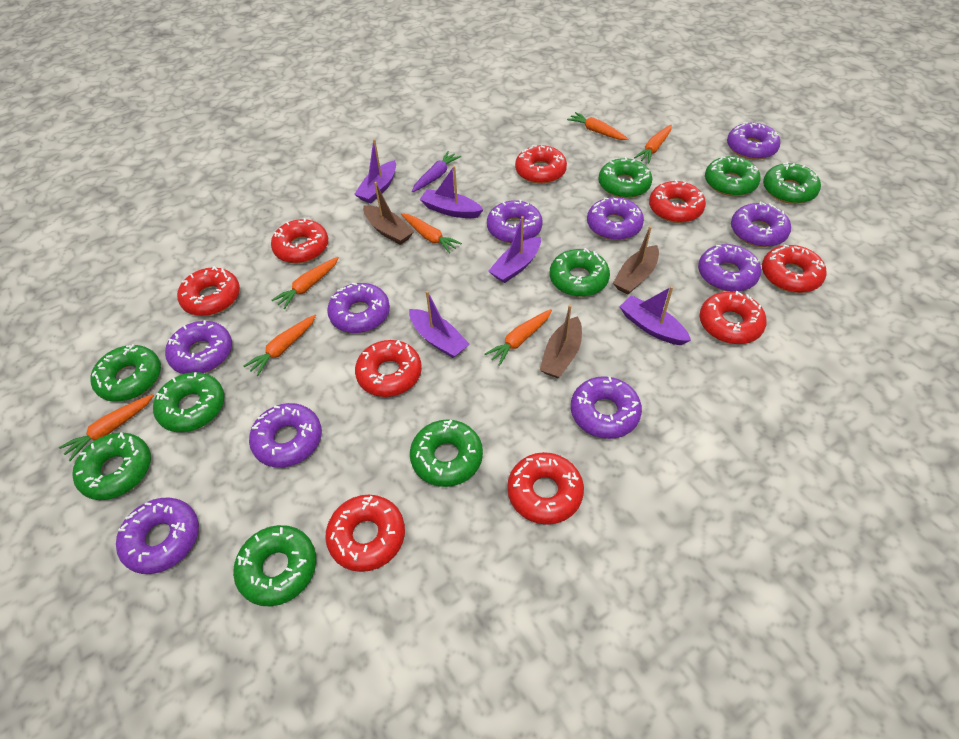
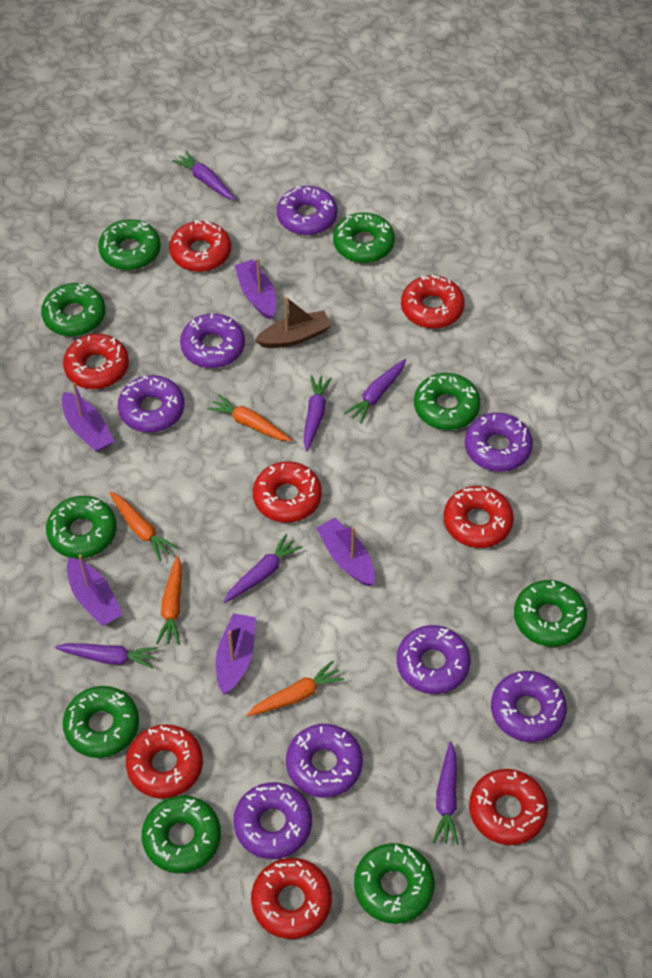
brown boat: 3 -> 1
orange carrot: 7 -> 4
purple carrot: 1 -> 6
purple donut: 10 -> 8
red donut: 9 -> 8

